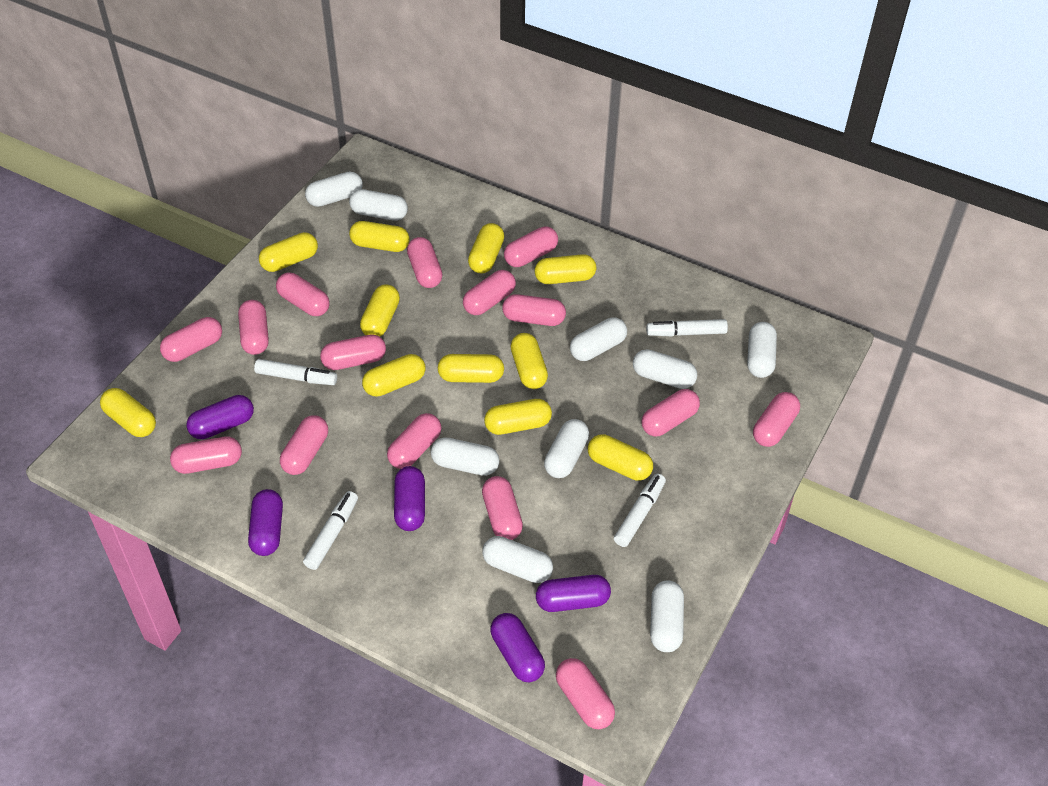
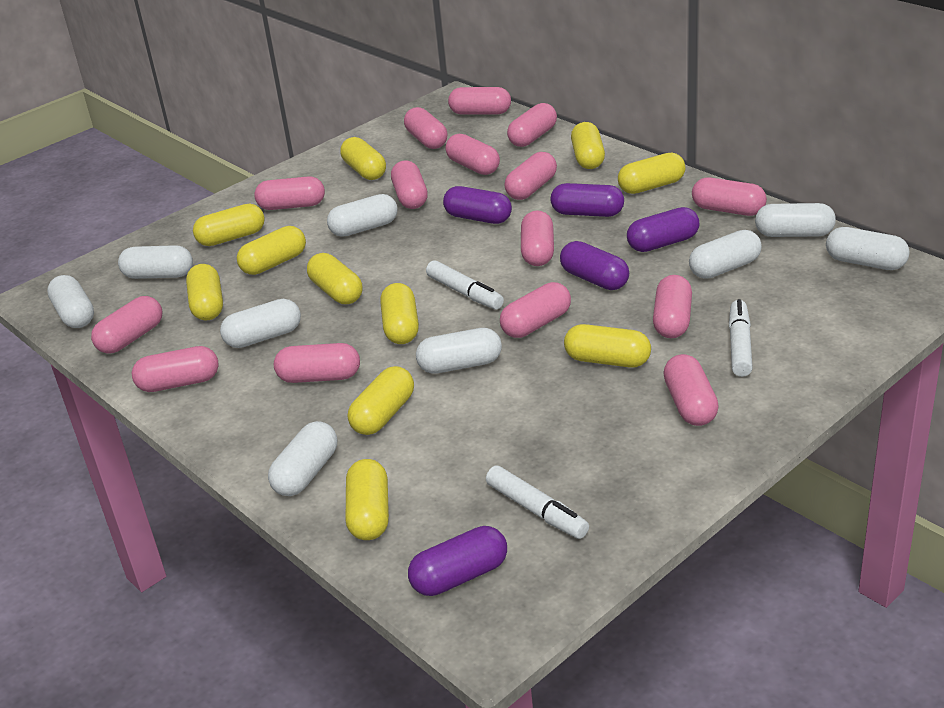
white marker: 4 -> 3

